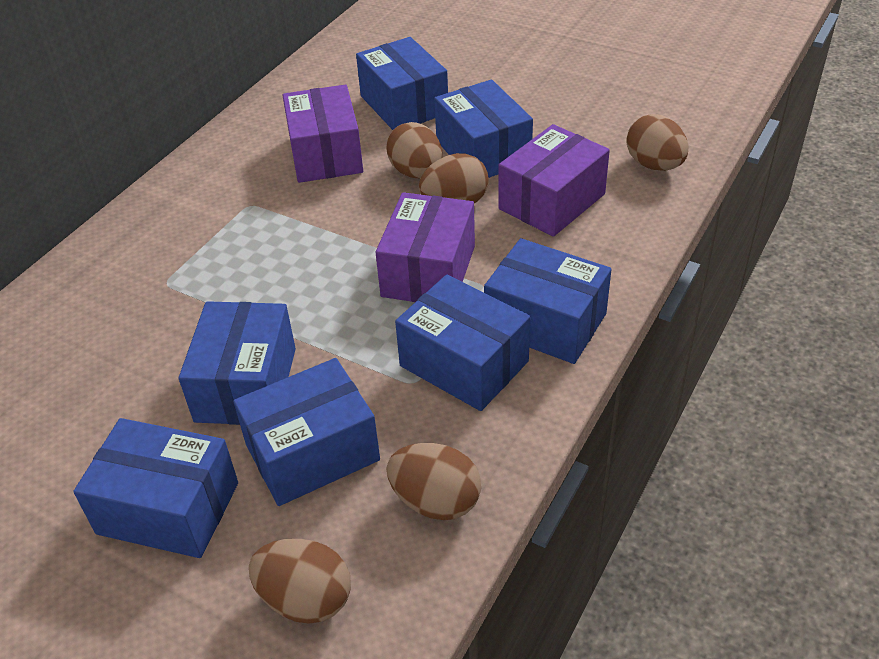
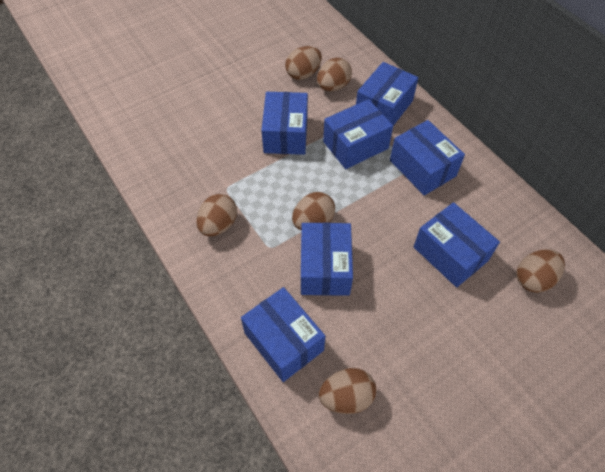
brown egg: 5 -> 6
purple box: 3 -> 0

